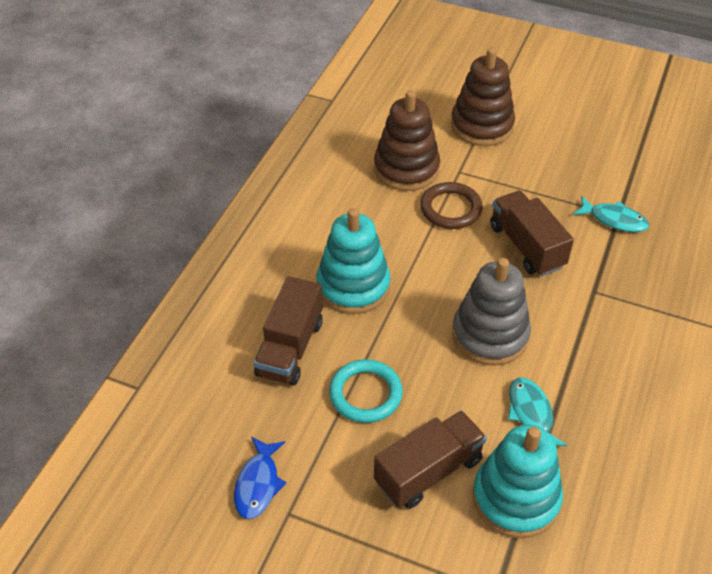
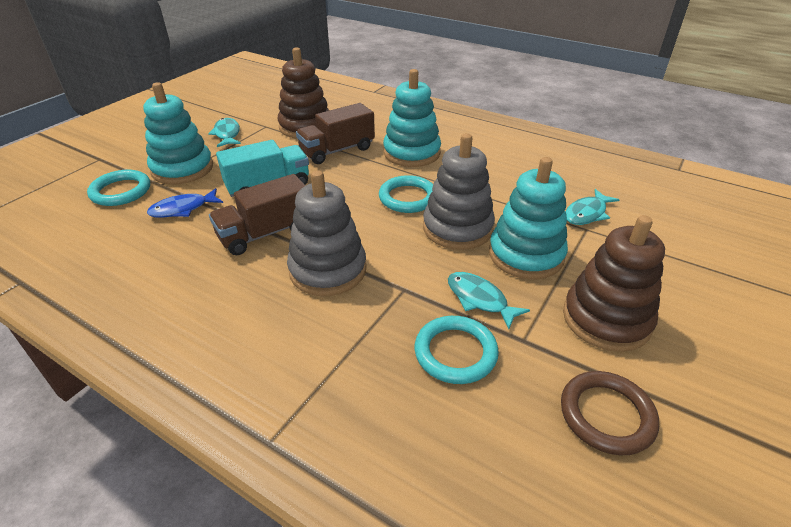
brown truck: 3 -> 2
grey stacking toy: 1 -> 2
turquoise fish: 2 -> 3
turquoise ring: 1 -> 3
turquoise stacking toy: 2 -> 3
turquoise truck: 0 -> 1

